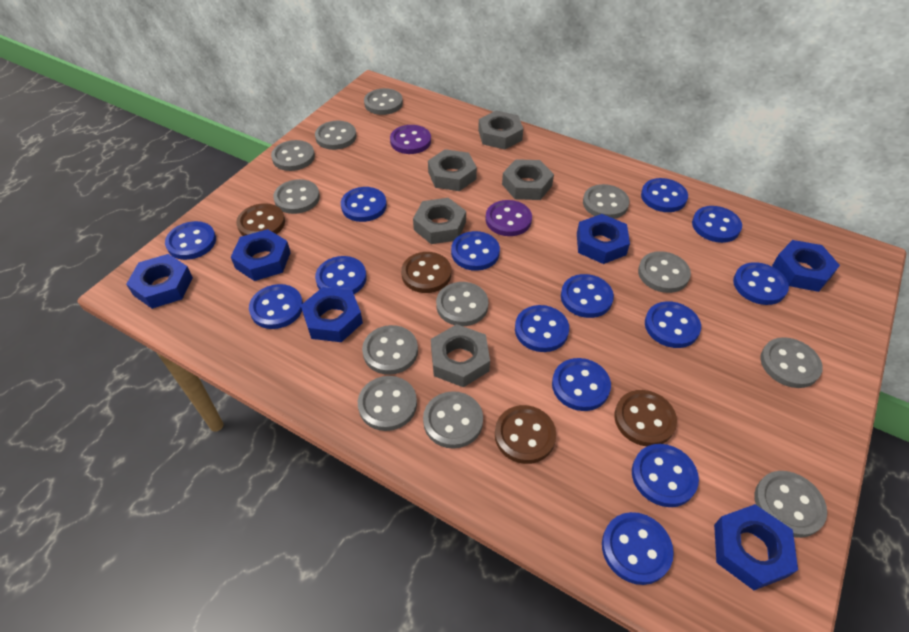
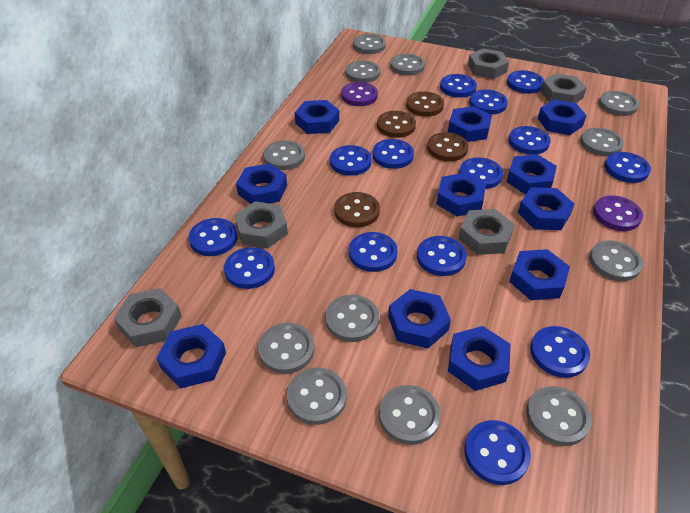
blue nut: 6 -> 11

